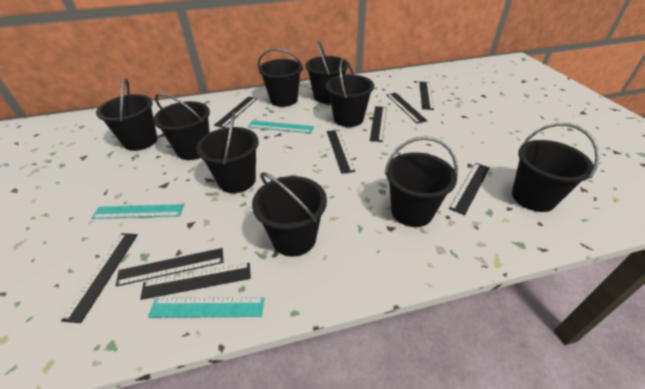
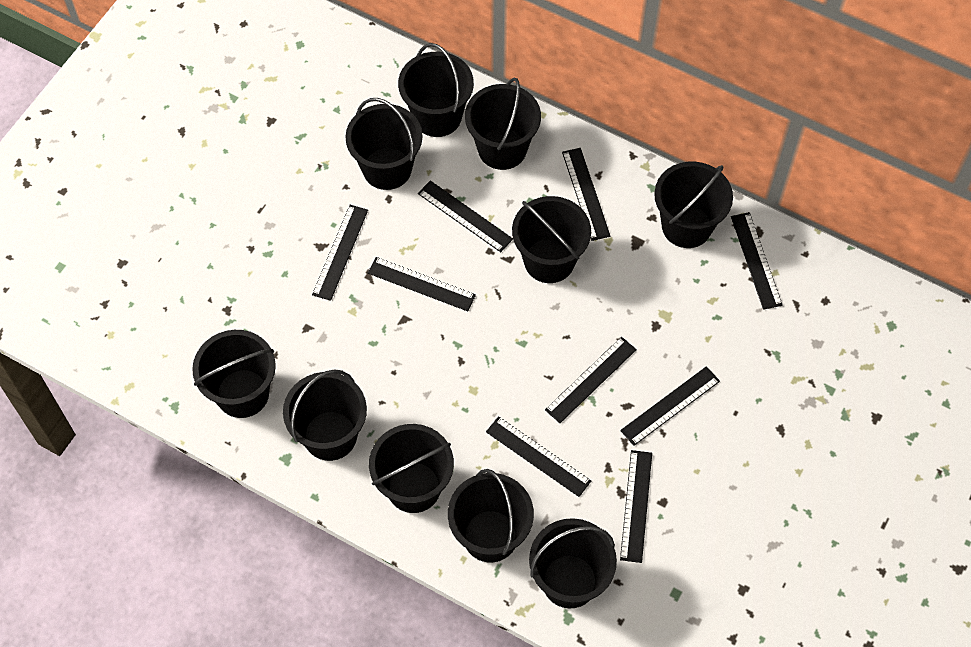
black bucket: 9 -> 10
turquoise ruler: 3 -> 0

